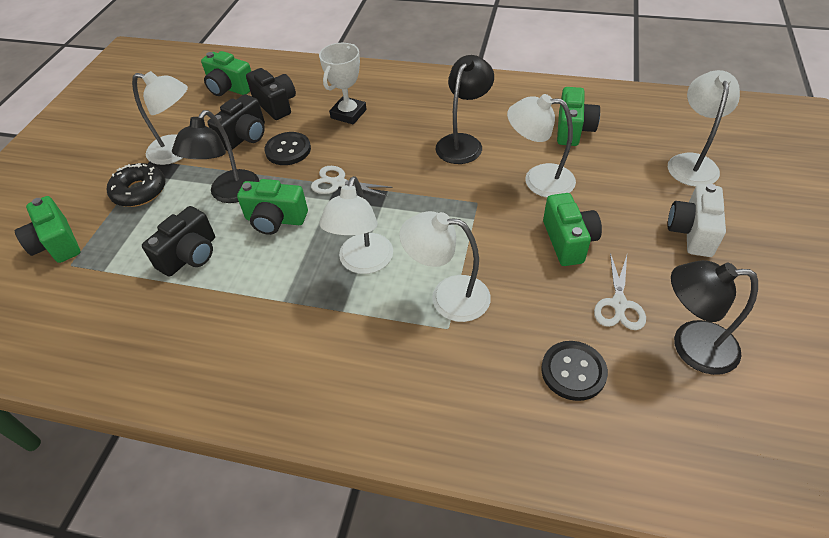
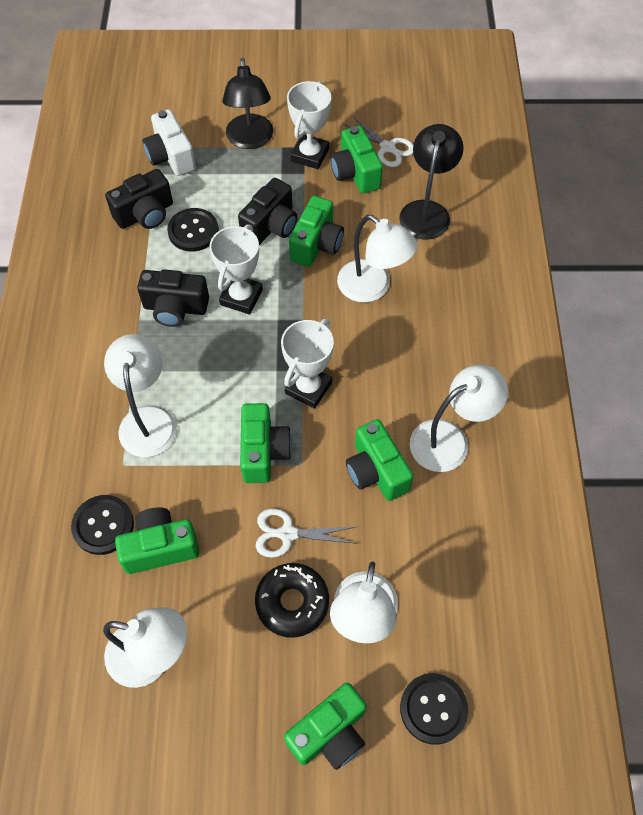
black button: 2 -> 3
black lamp: 3 -> 2
green camera: 5 -> 6
white trophy: 1 -> 3

